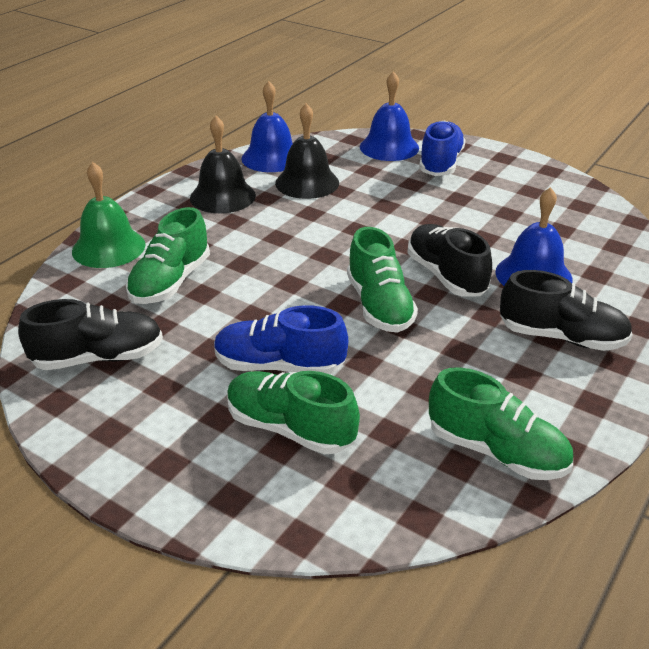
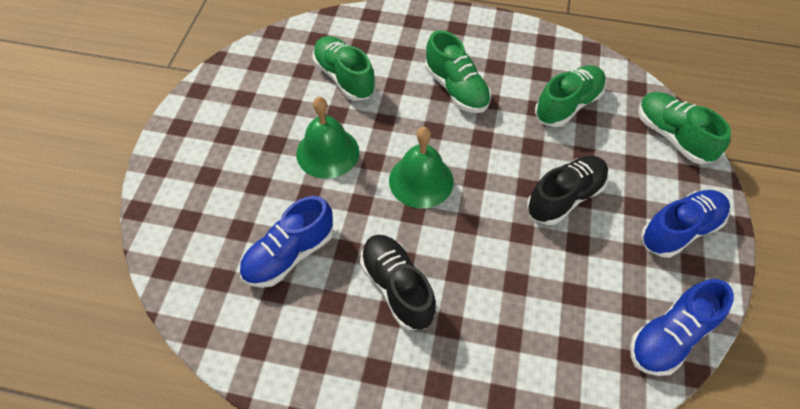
black bell: 2 -> 0
black shoe: 3 -> 2
blue bell: 3 -> 0
blue shoe: 2 -> 3
green bell: 1 -> 2

